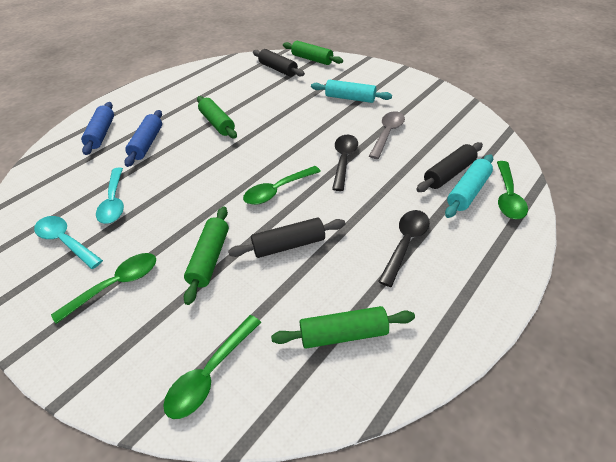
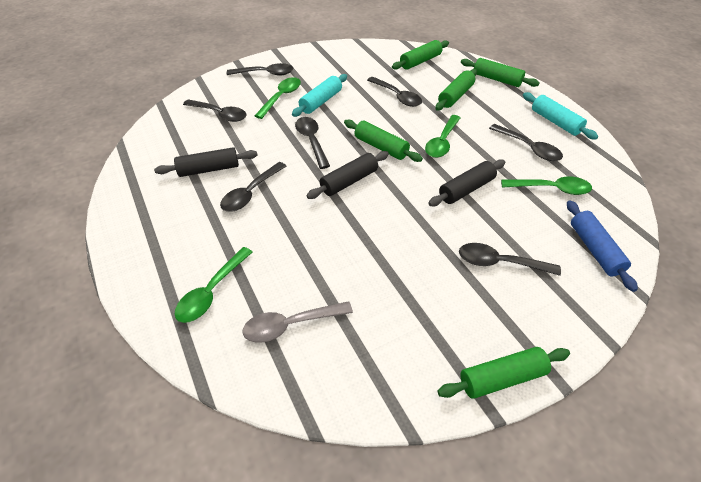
black spoon: 2 -> 7
blue rolling pin: 2 -> 1
green rolling pin: 4 -> 5
turquoise spoon: 2 -> 0

